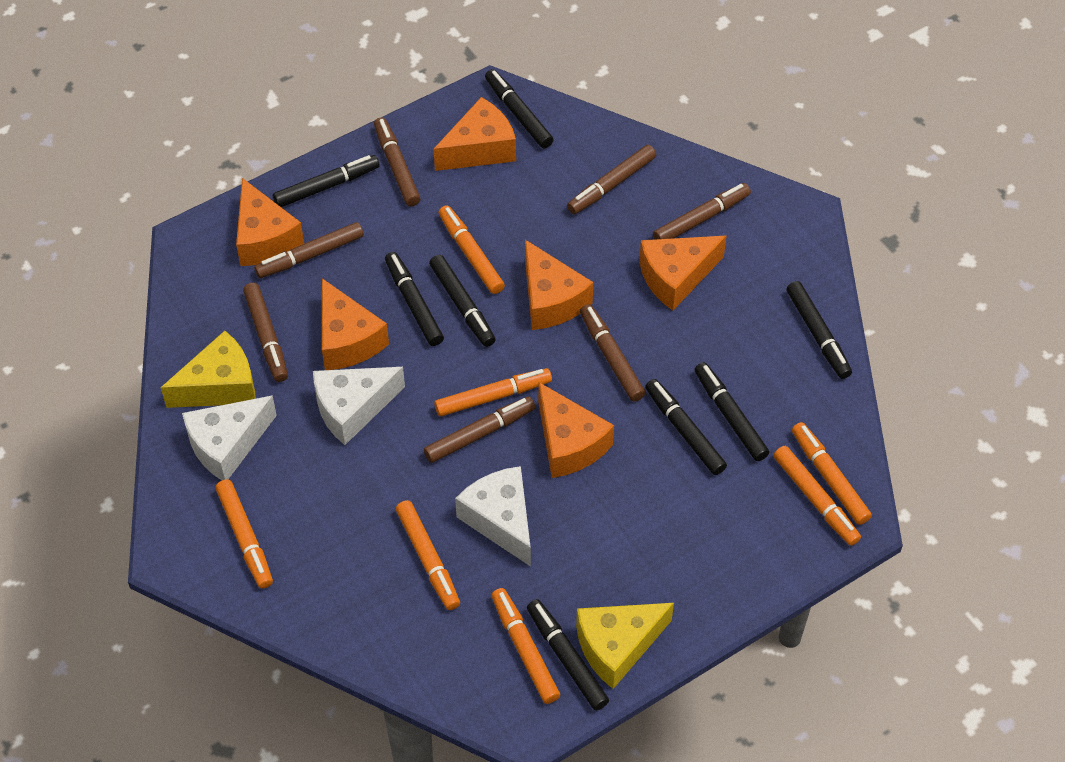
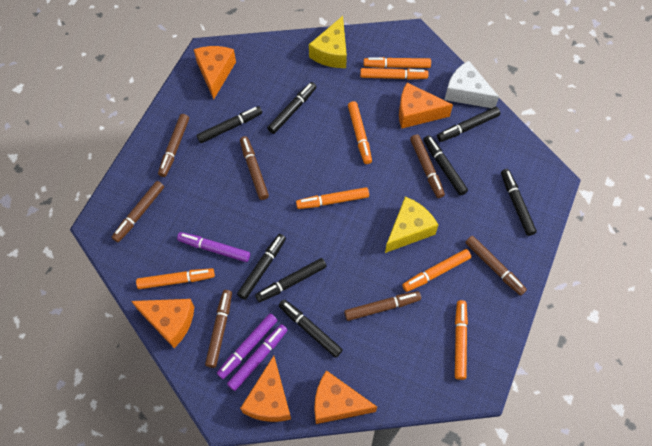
orange cheese: 6 -> 5
purple marker: 0 -> 3
white cheese: 3 -> 1

